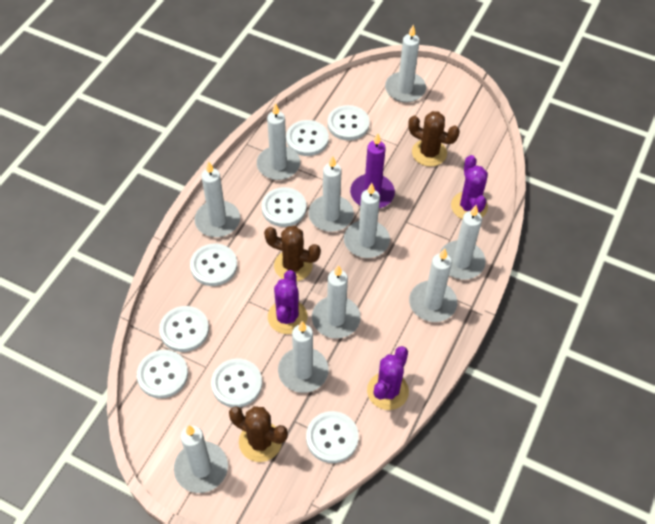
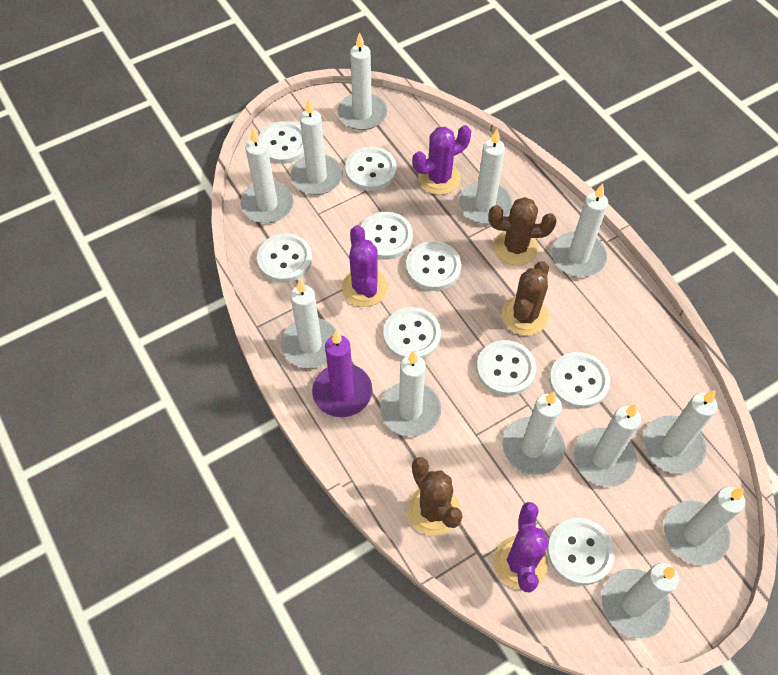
white button: 8 -> 9
white candle: 10 -> 12

